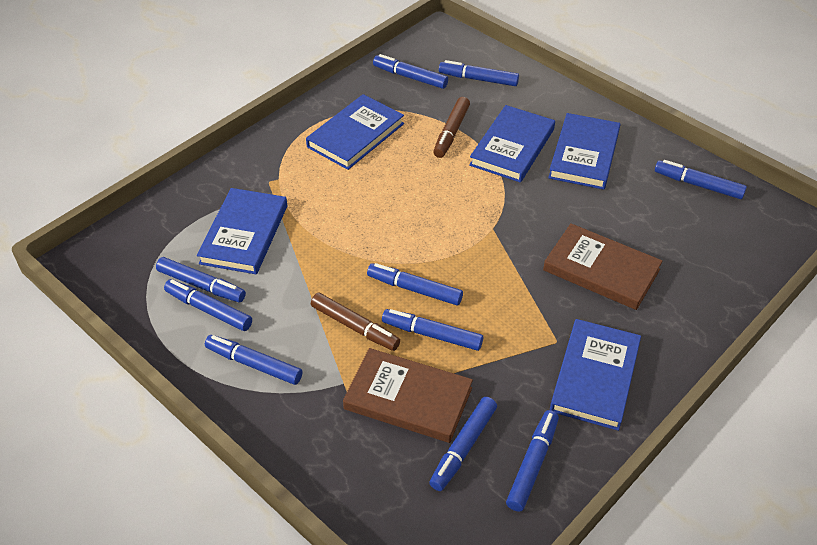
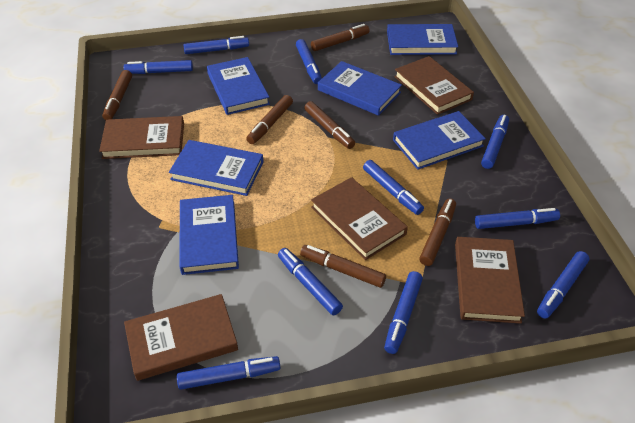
blue book: 5 -> 6
brown book: 2 -> 5
brown marker: 2 -> 6

